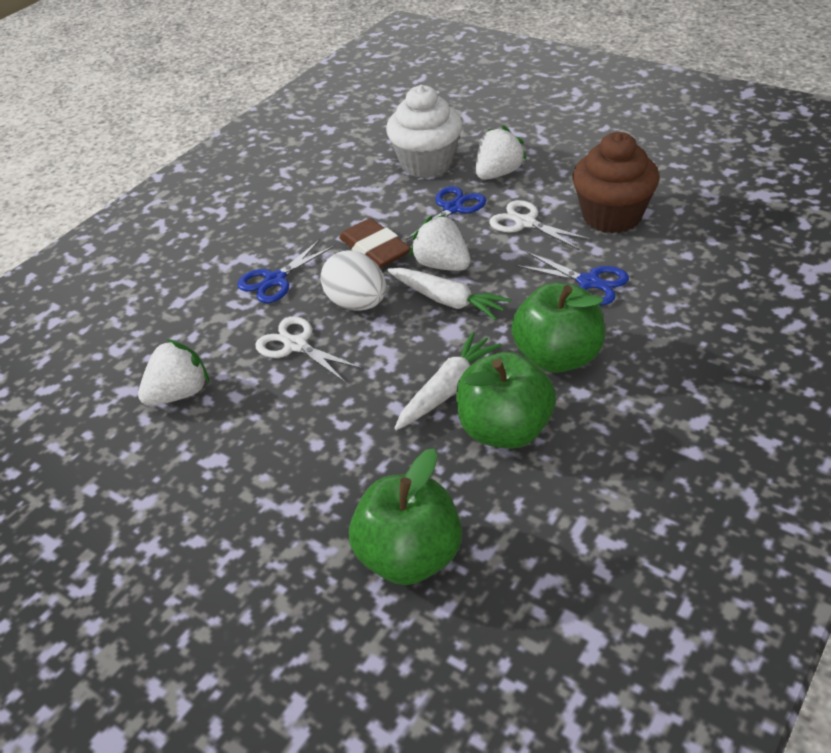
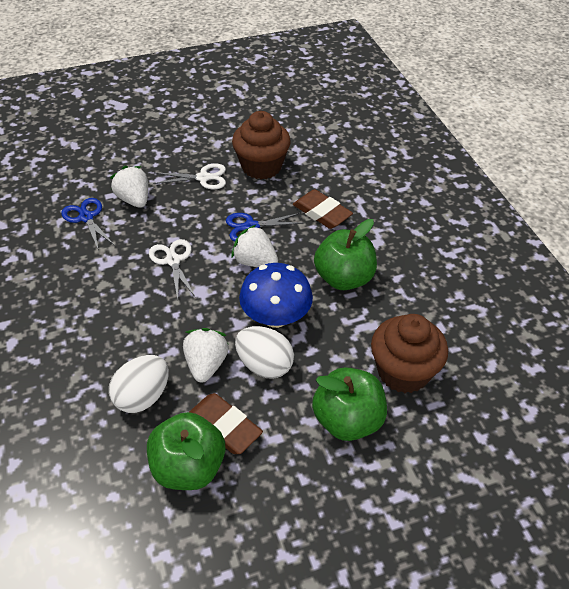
blue mushroom: 0 -> 1
blue scissors: 3 -> 2
brown cupcake: 1 -> 2
brown eraser: 1 -> 2
white carrot: 2 -> 0
white cupcake: 1 -> 0
white egg: 1 -> 2

